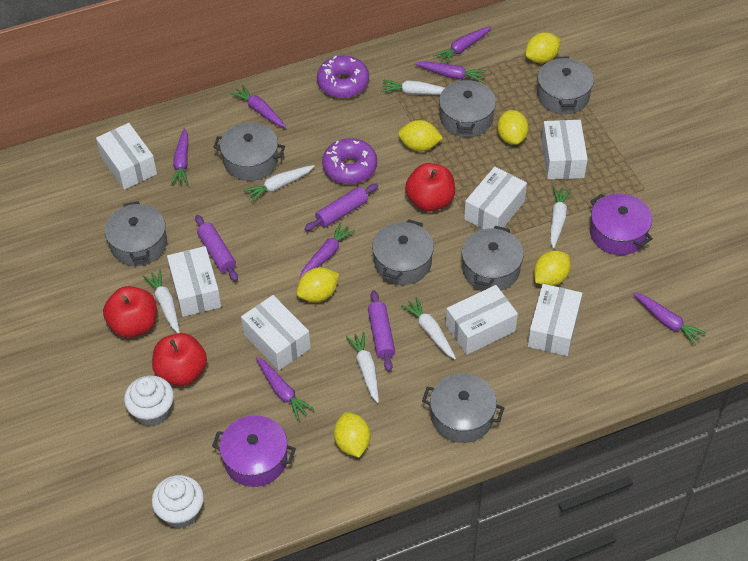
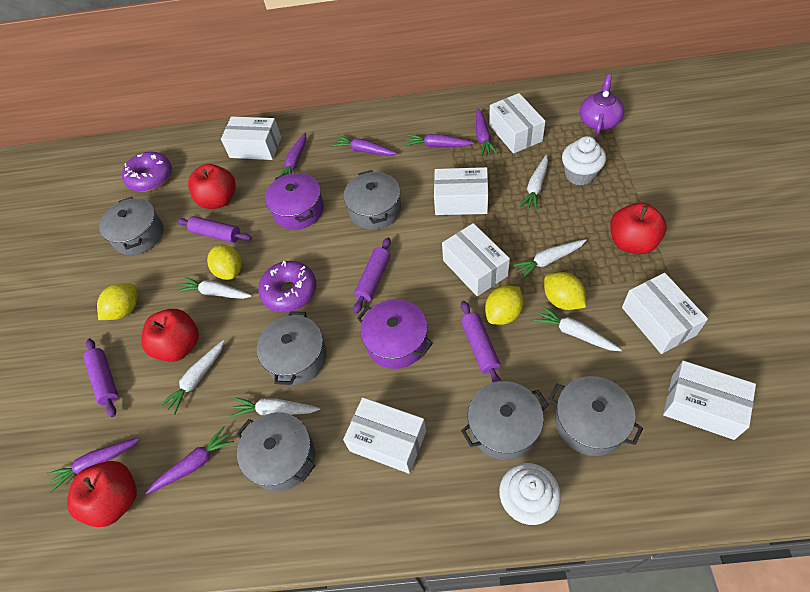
grey pot: 7 -> 6
purple carrot: 7 -> 6
purple rolling pin: 3 -> 4
purple teapot: 0 -> 1
red apple: 3 -> 4
yellow lemon: 6 -> 4

